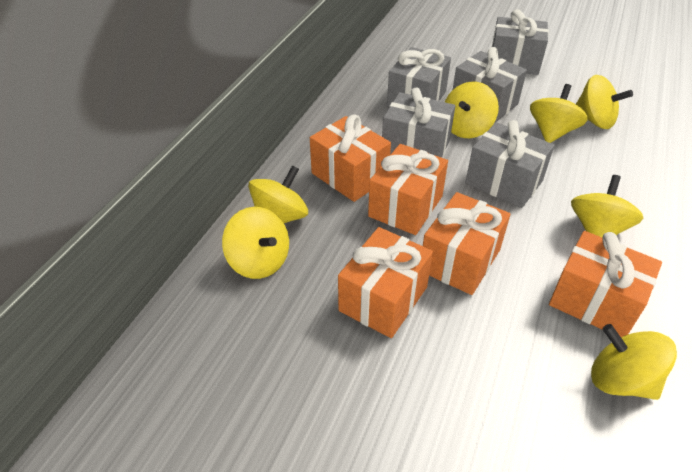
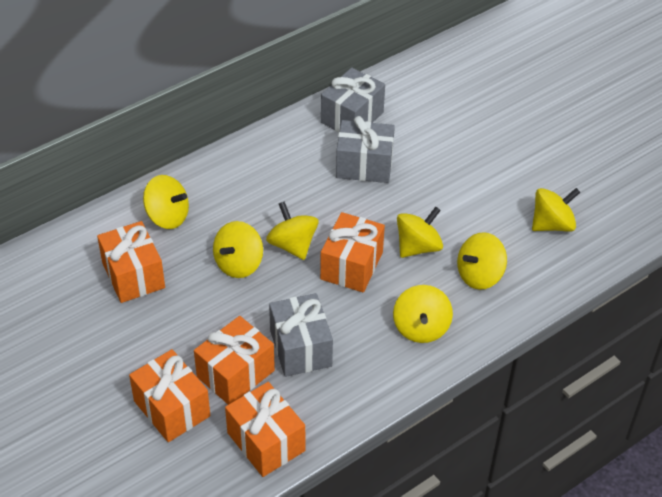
grey gift: 5 -> 3

